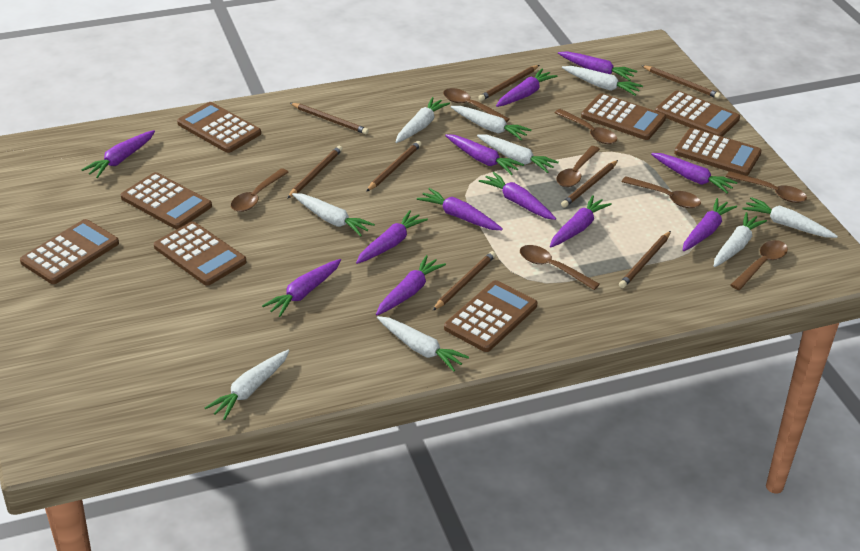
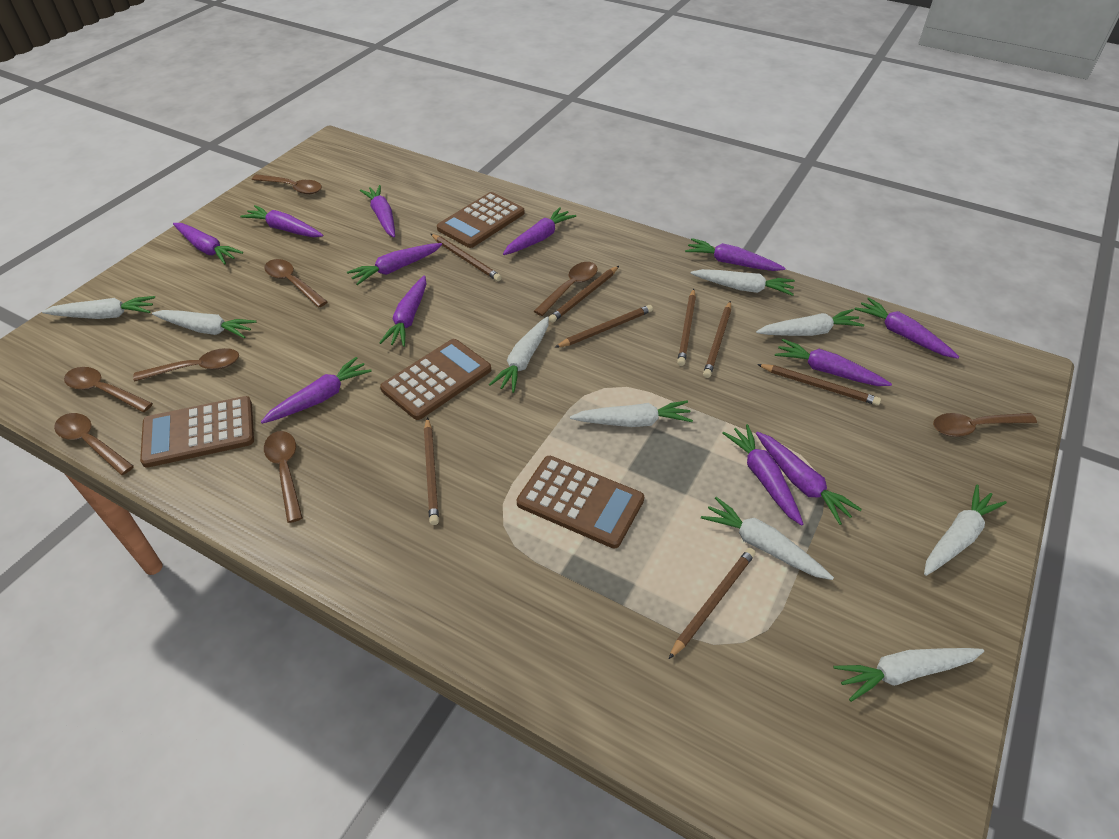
brown calculator: 8 -> 4

